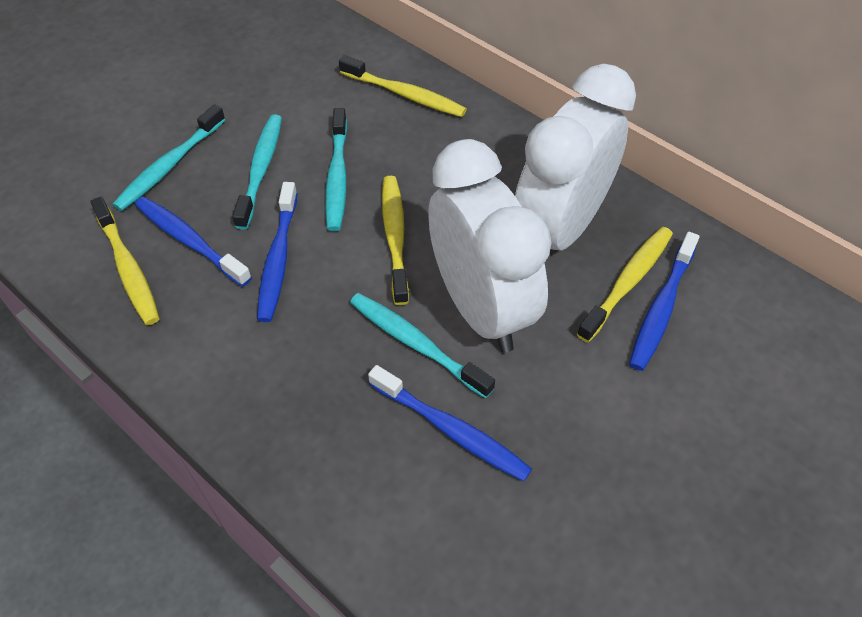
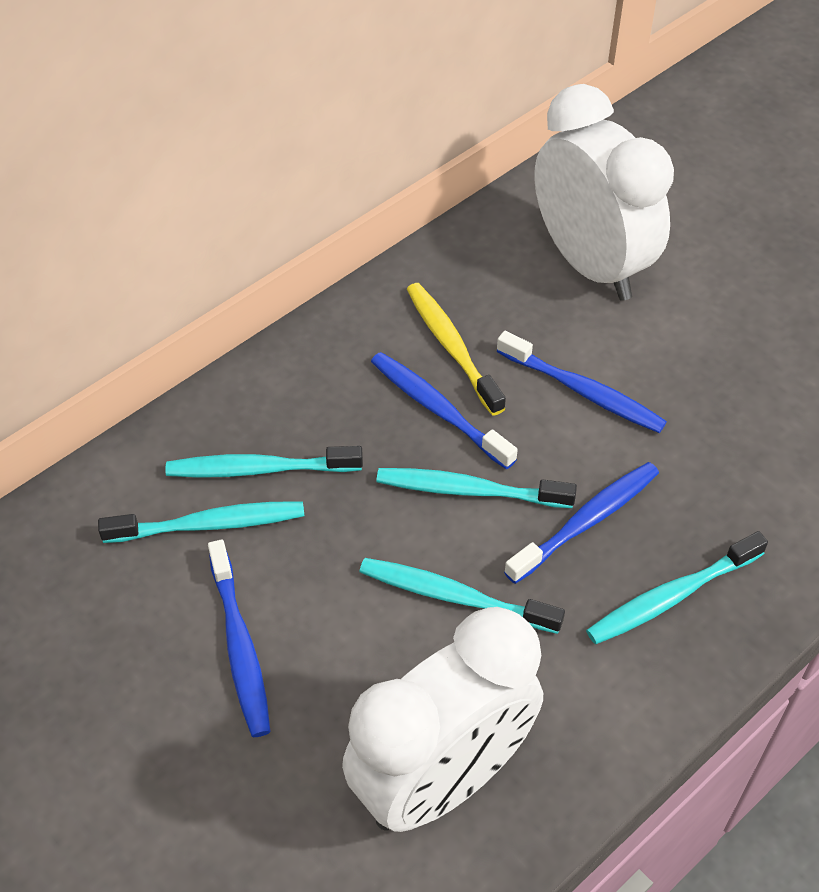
turquoise toothbrush: 4 -> 5
yellow toothbrush: 4 -> 1

